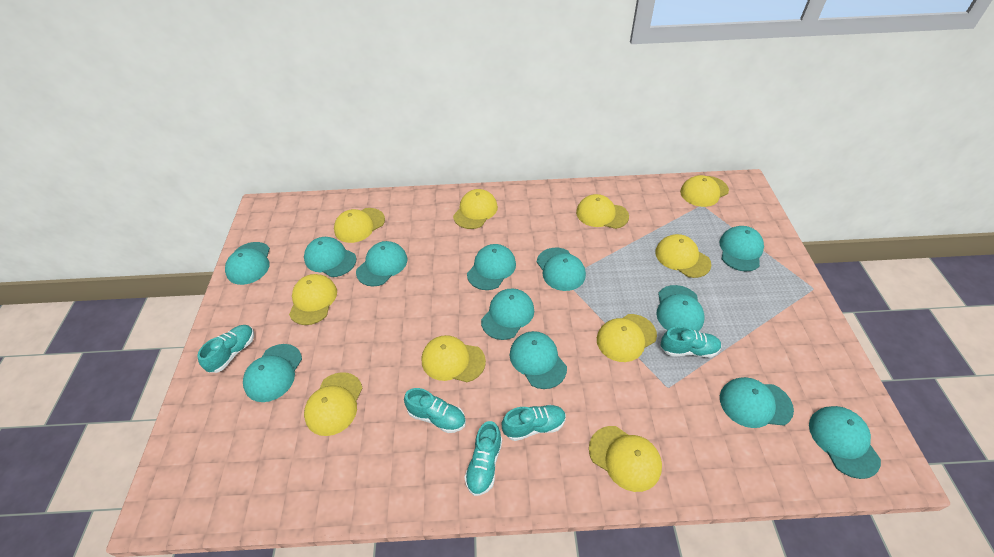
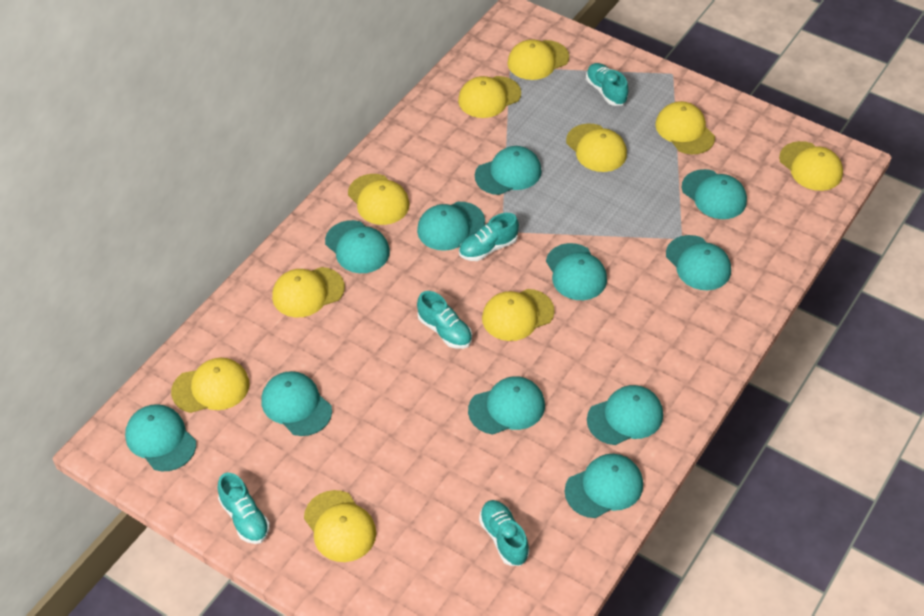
turquoise cap: 12 -> 11

